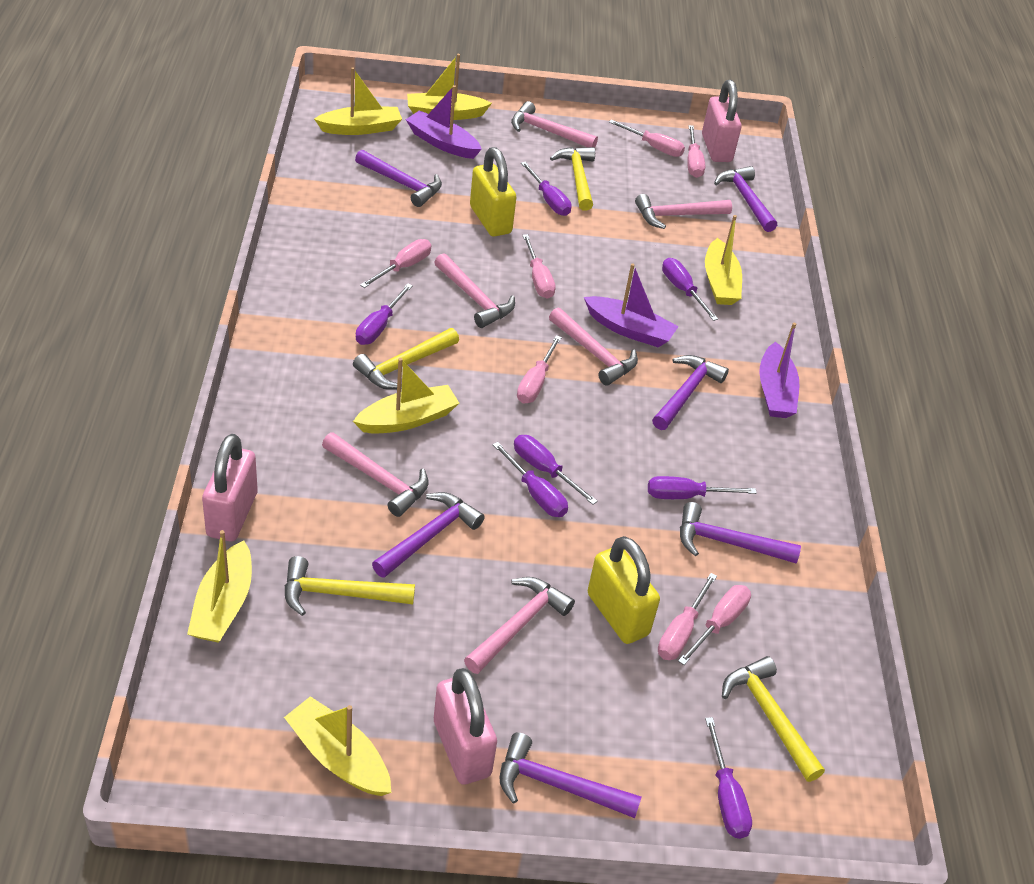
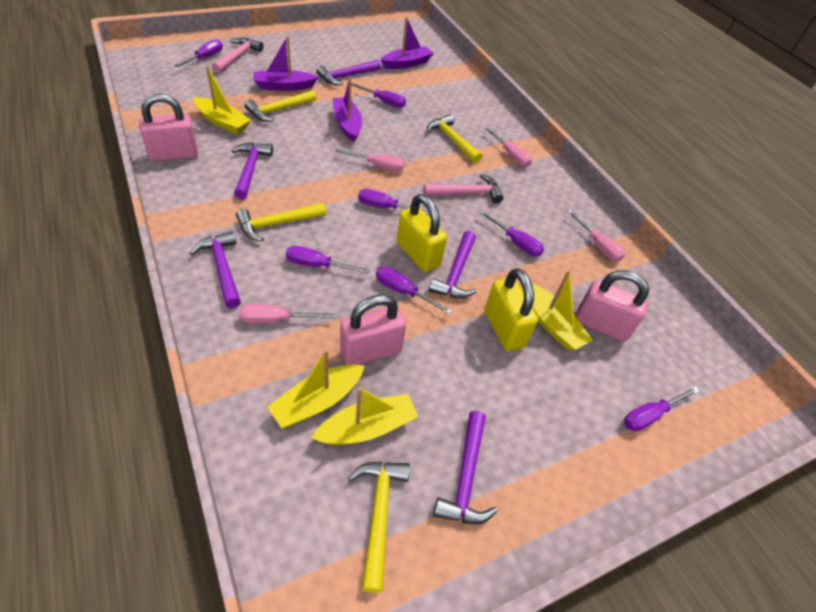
pink hammer: 6 -> 2
pink screwdriver: 7 -> 4
purple hammer: 6 -> 5
yellow boat: 6 -> 4

